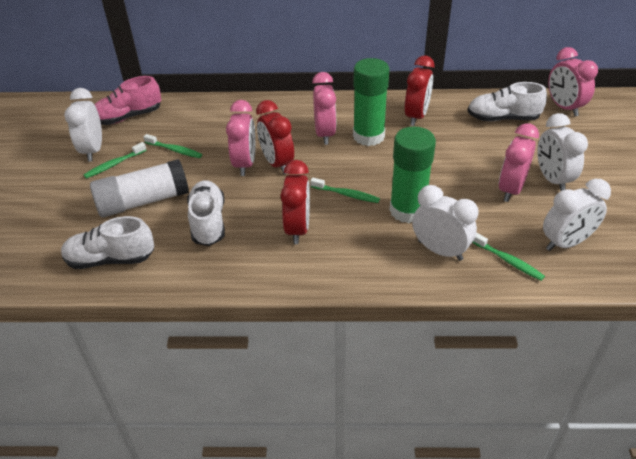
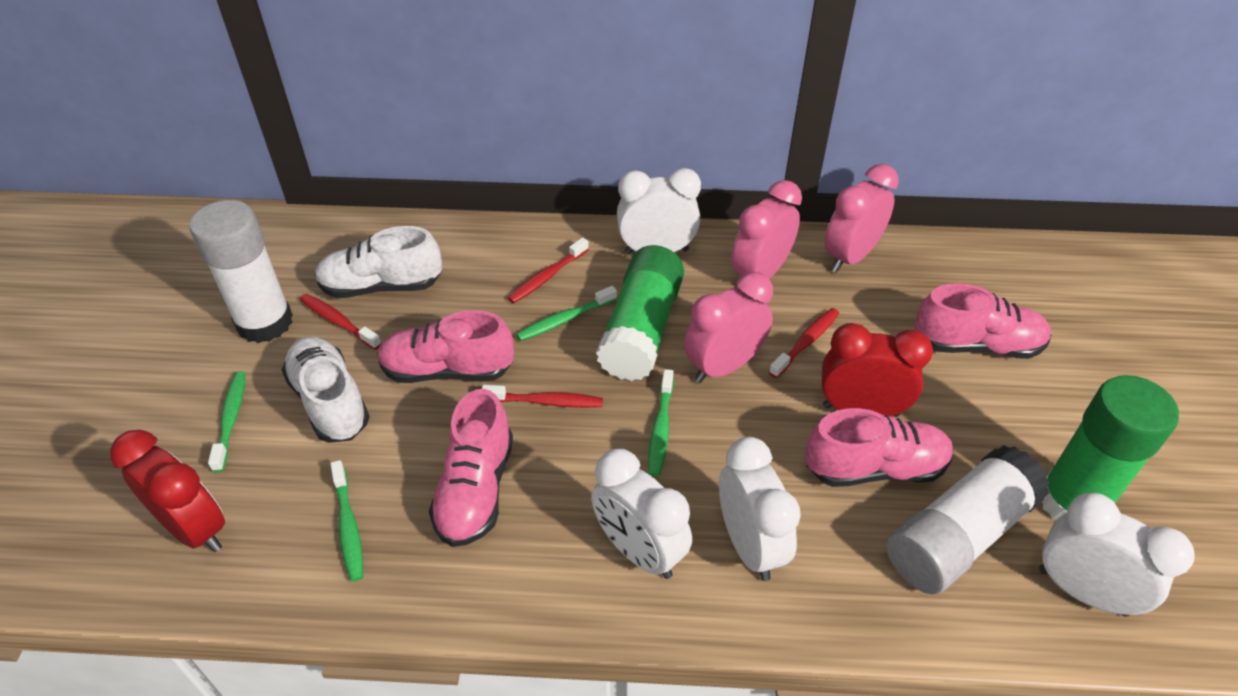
pink clock: 4 -> 3
pink shoe: 1 -> 4
red clock: 3 -> 2
red toothbrush: 0 -> 4
white glue stick: 1 -> 2
white shoe: 3 -> 2

